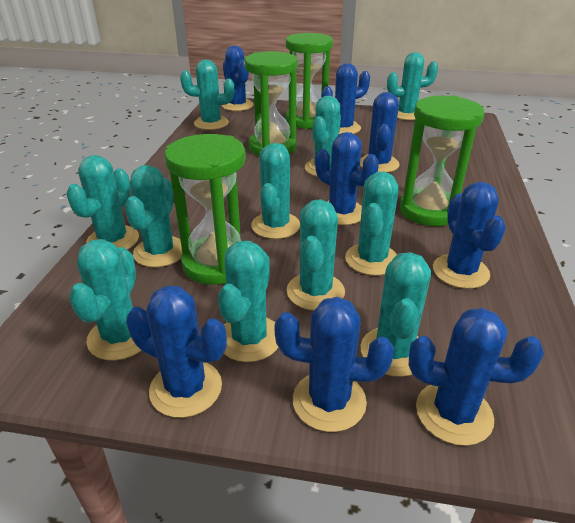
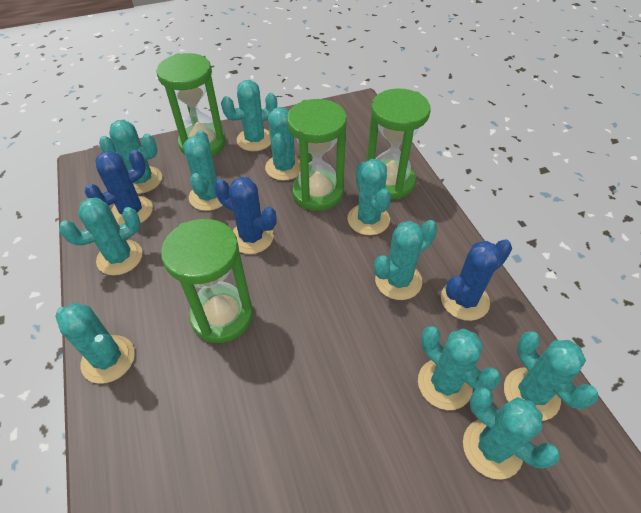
blue cactus: 8 -> 3

